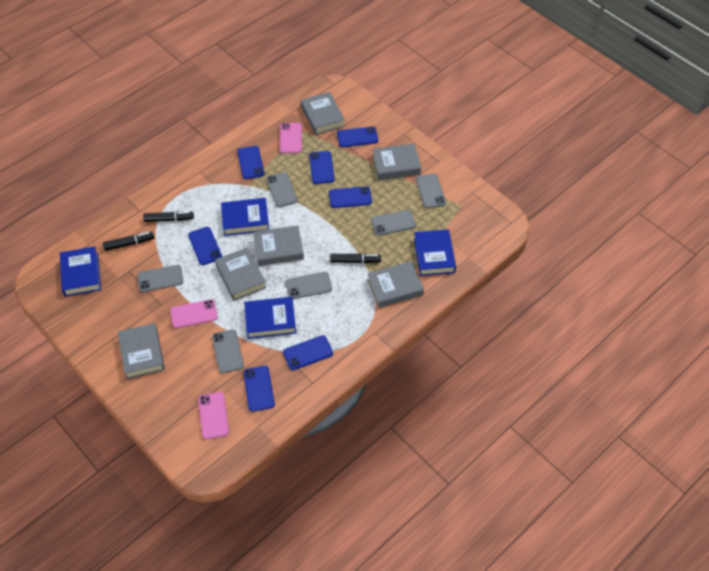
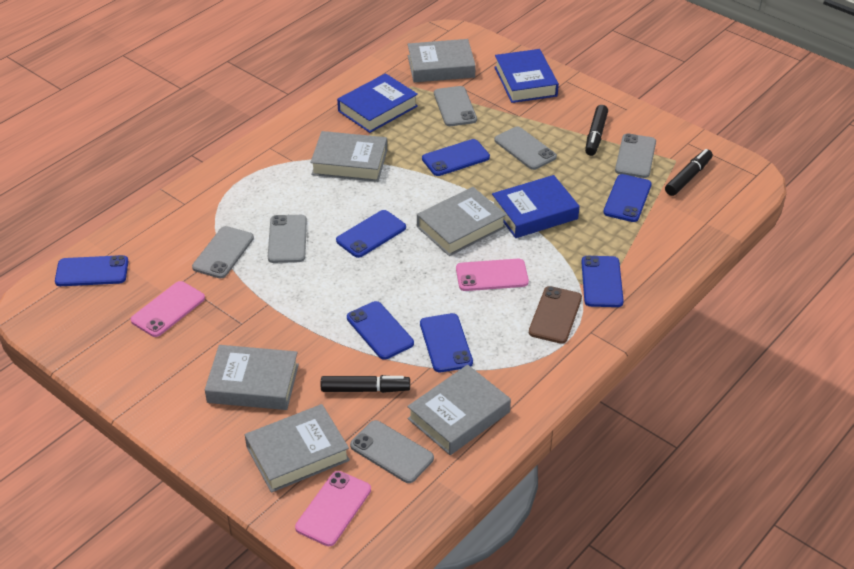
blue book: 4 -> 3
brown phone: 0 -> 1

